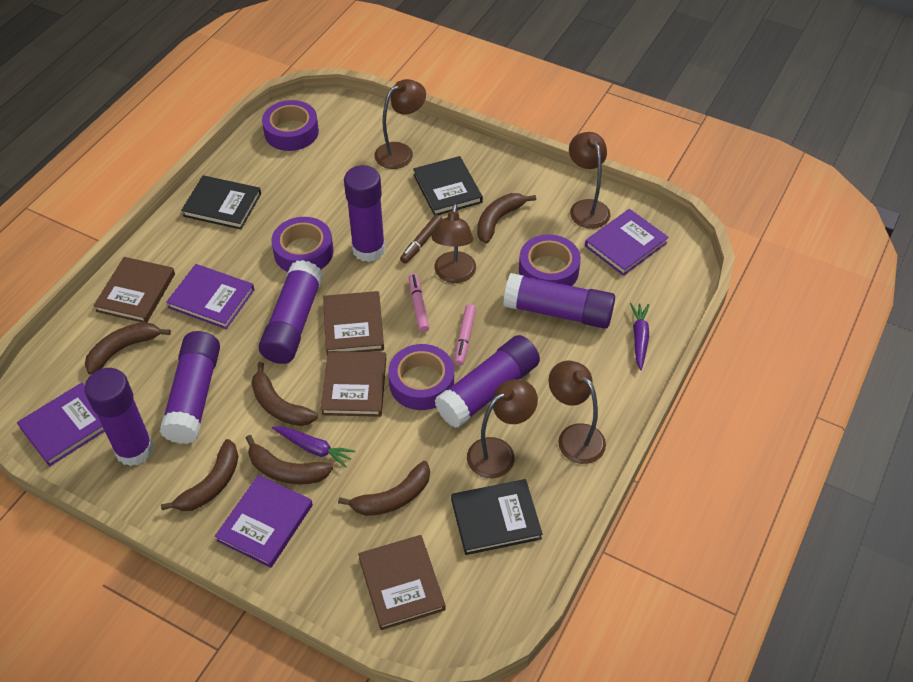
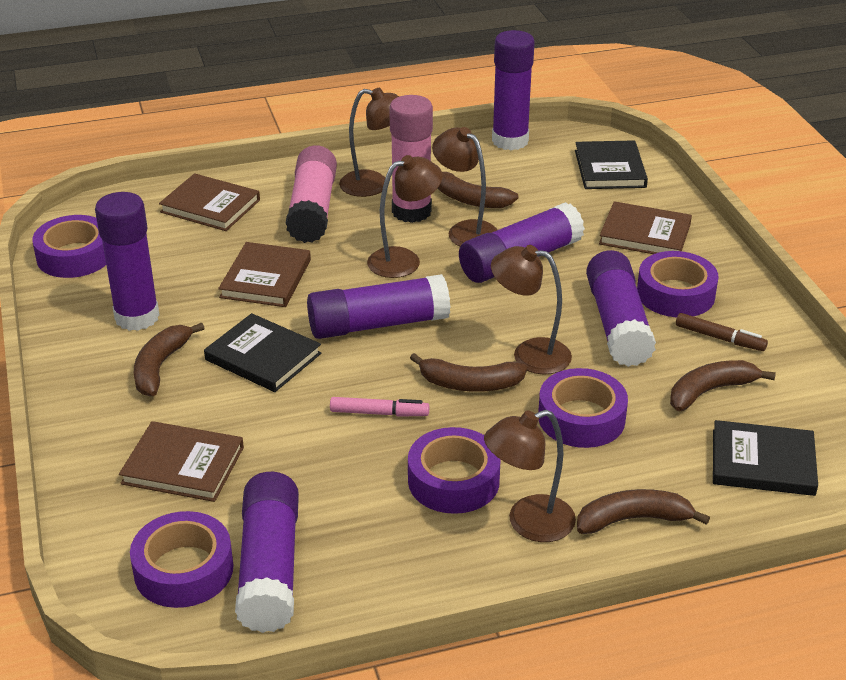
brown banana: 6 -> 5
pink glue stick: 0 -> 2
pink marker: 2 -> 1
purple book: 4 -> 0
purple carrot: 2 -> 0
purple tape: 4 -> 5

